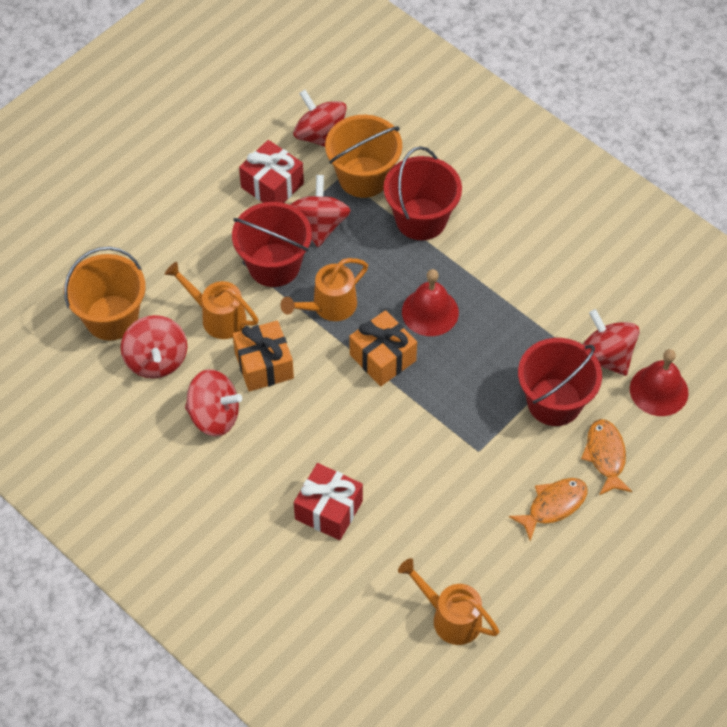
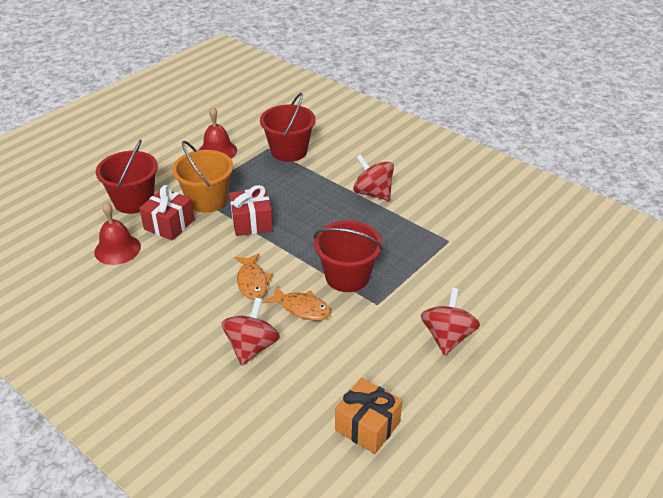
orange bucket: 2 -> 1
orange gift: 2 -> 1
orange watering can: 3 -> 0
red spinning top: 5 -> 3

